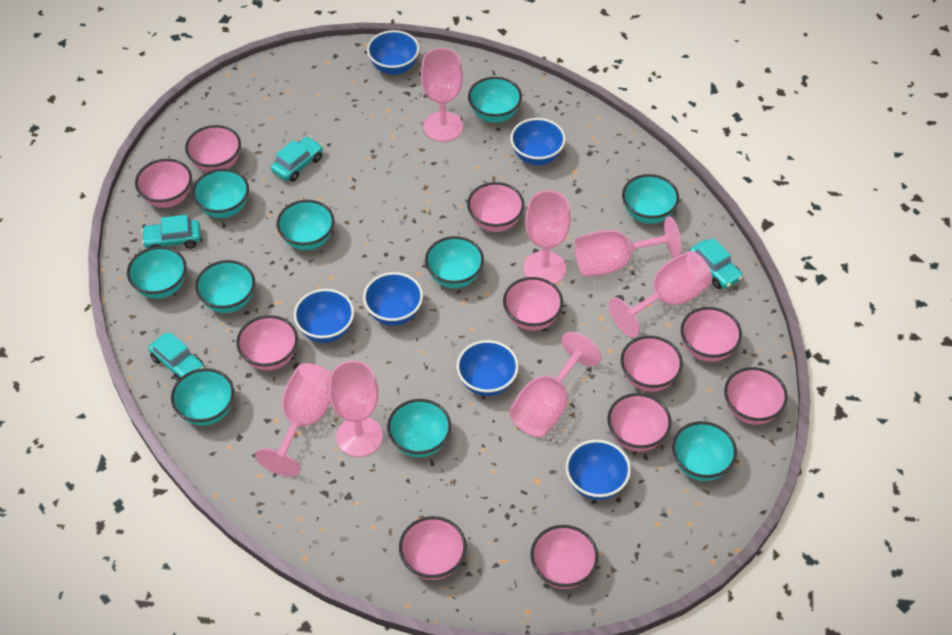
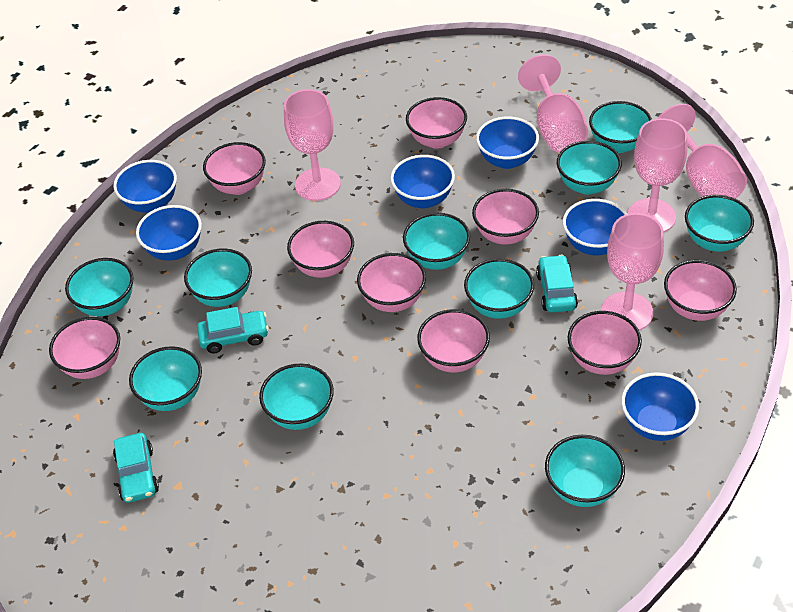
pink bowl: 11 -> 9
pink goblet: 7 -> 5
turquoise car: 4 -> 3

